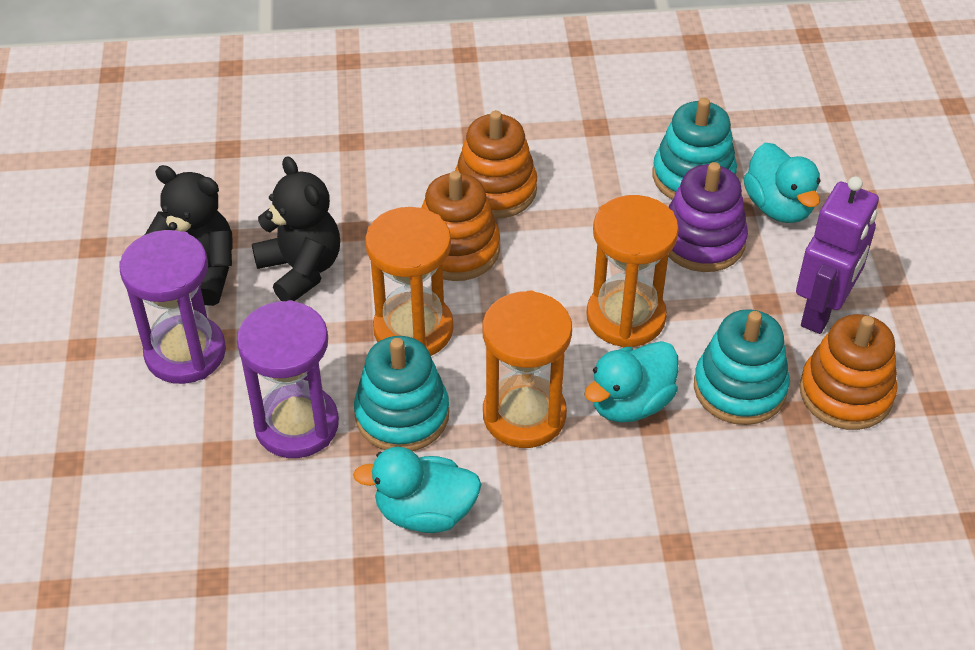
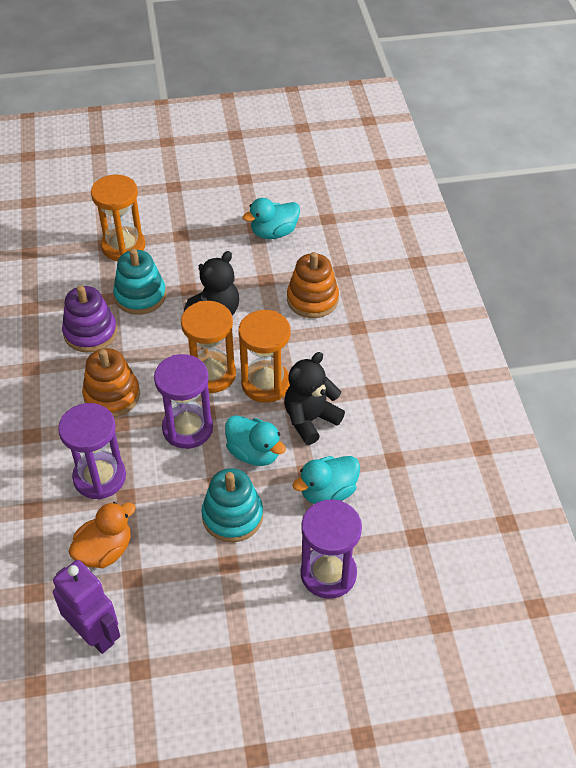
orange duck: 0 -> 1
orange stacking toy: 3 -> 2
purple hourglass: 2 -> 3
turquoise stacking toy: 3 -> 2

